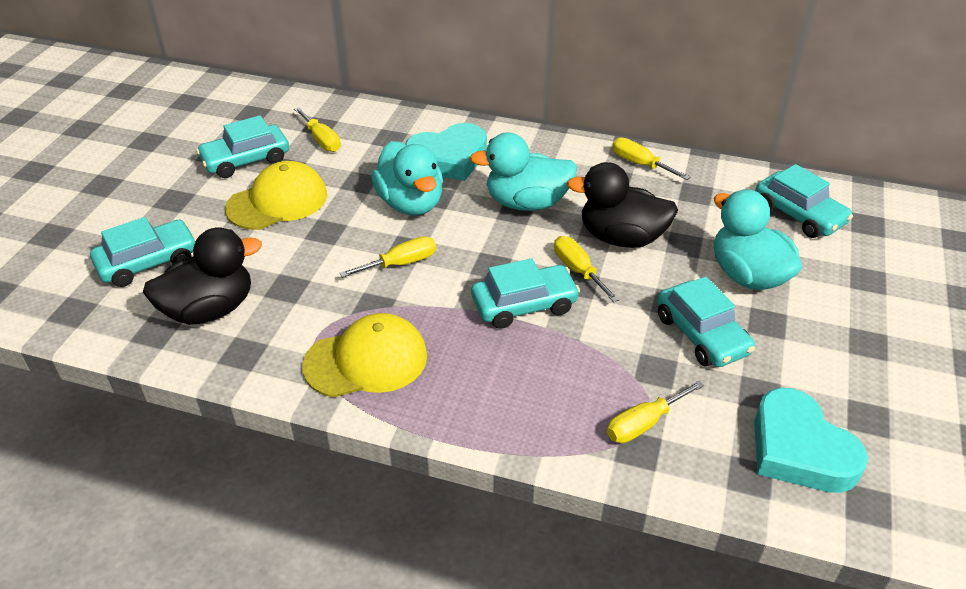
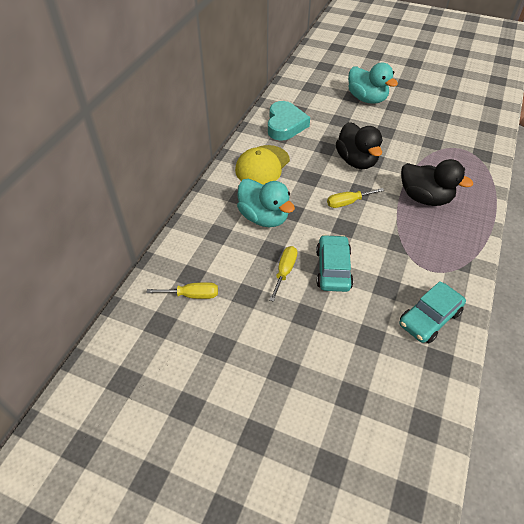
turquoise car: 5 -> 2
turquoise duck: 3 -> 2
turquoise heart: 2 -> 1
yellow cap: 2 -> 1
yellow screwdriver: 5 -> 3

